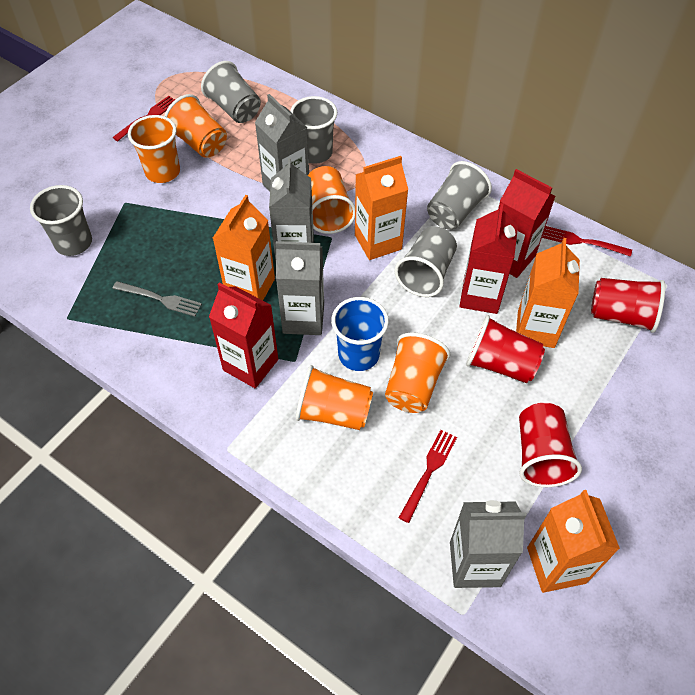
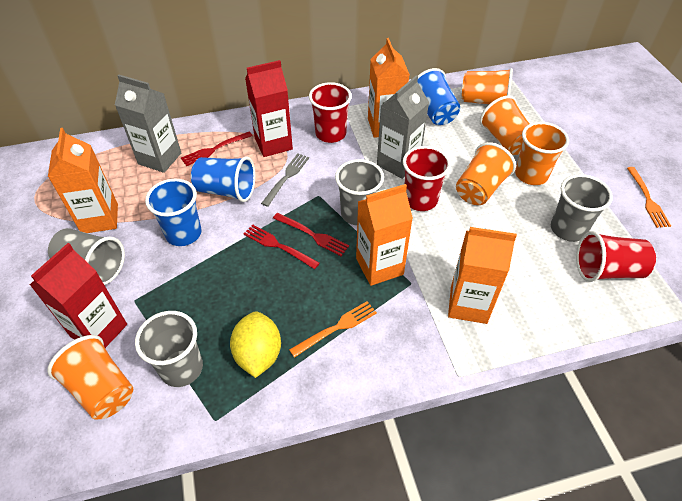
blue cup: 1 -> 3
grey carton: 4 -> 2
grey cup: 5 -> 4
orange fork: 0 -> 2
red carton: 3 -> 2
yellow lemon: 0 -> 1

